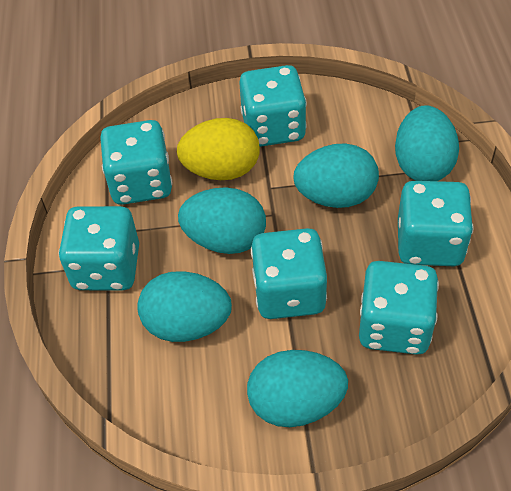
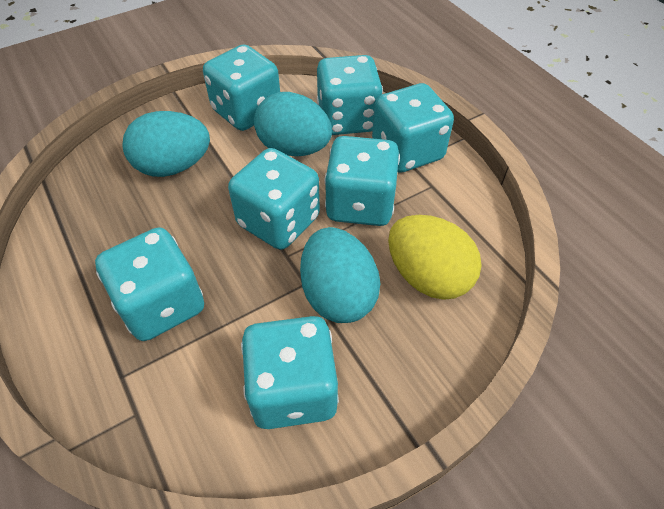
turquoise dice: 6 -> 7
turquoise egg: 5 -> 3

